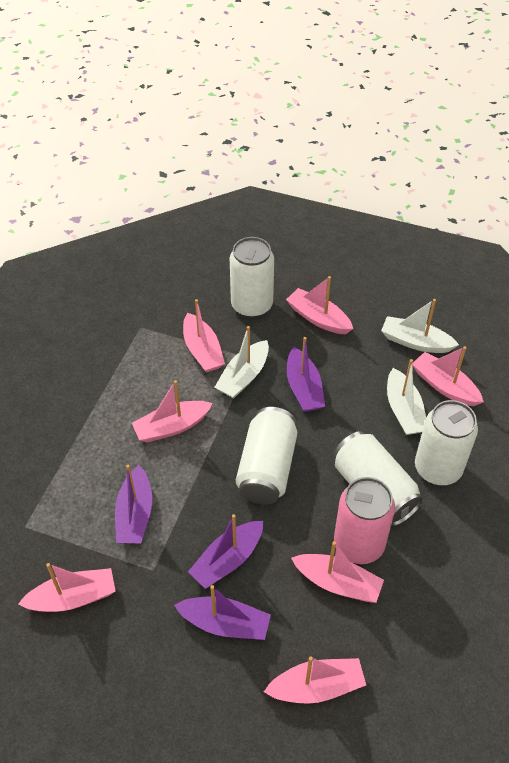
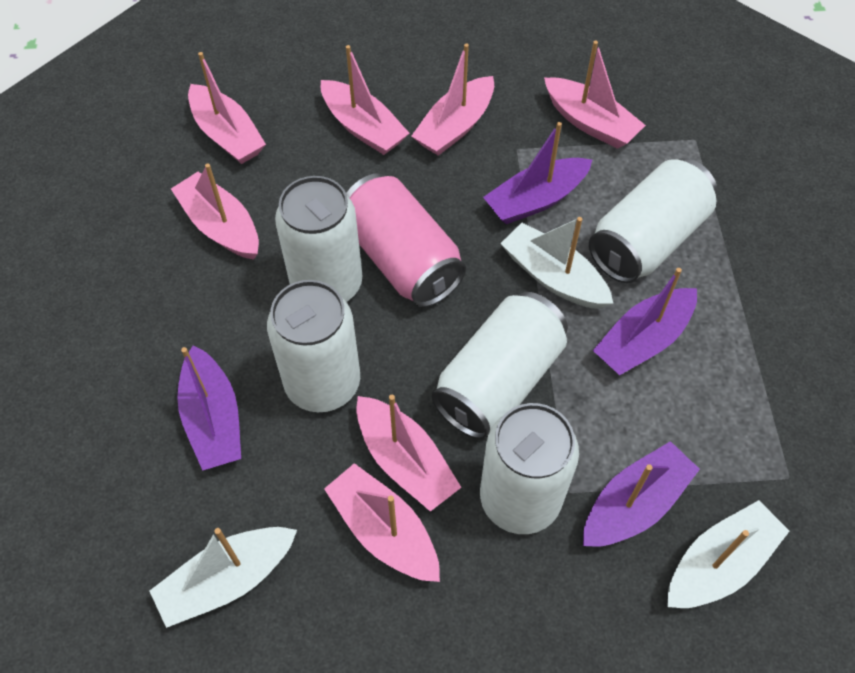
white can: 4 -> 5

